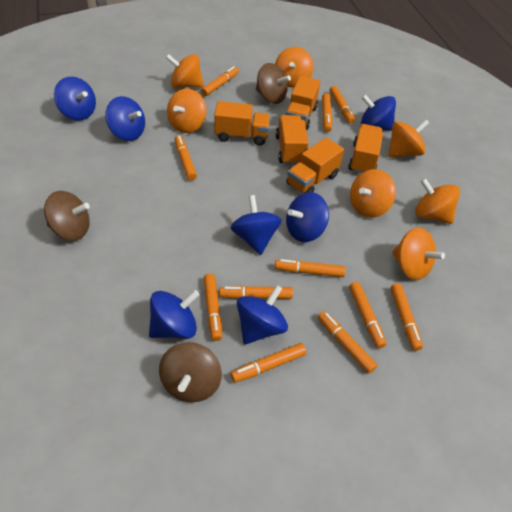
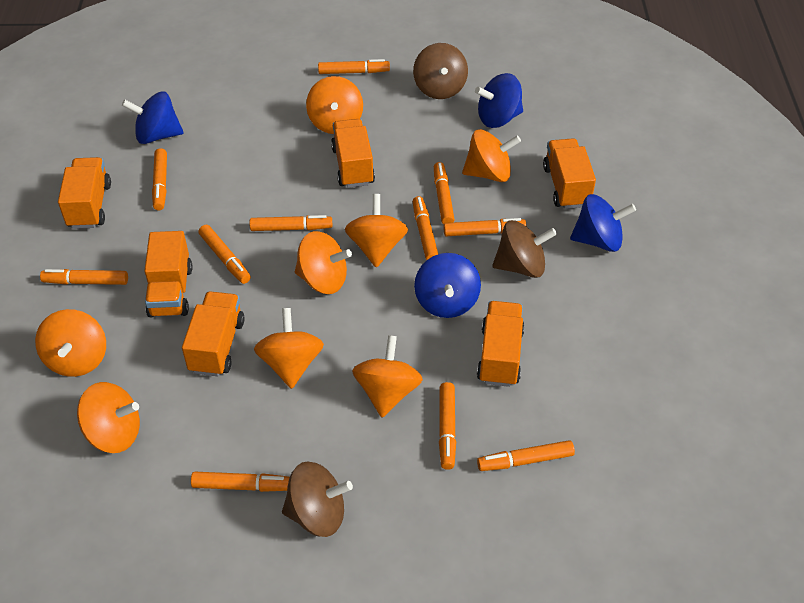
blue spinning top: 7 -> 4
orange spinning top: 7 -> 8
orange truck: 5 -> 6

